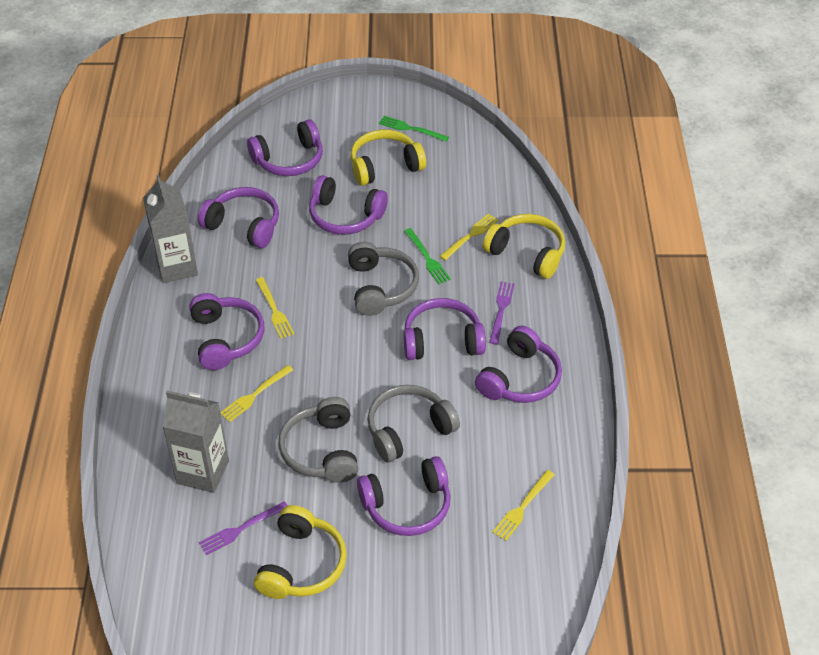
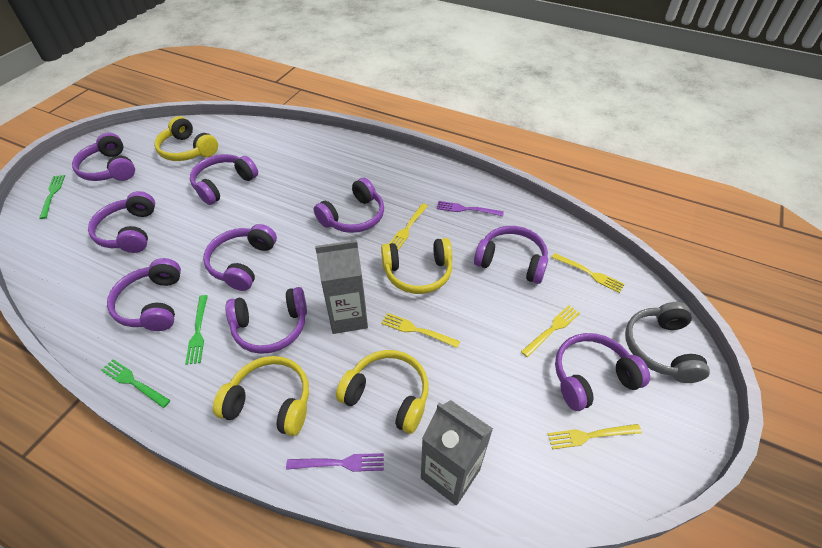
green fork: 2 -> 3
grey headphones: 3 -> 1
purple headphones: 7 -> 9
yellow fork: 4 -> 5
yellow headphones: 3 -> 4

